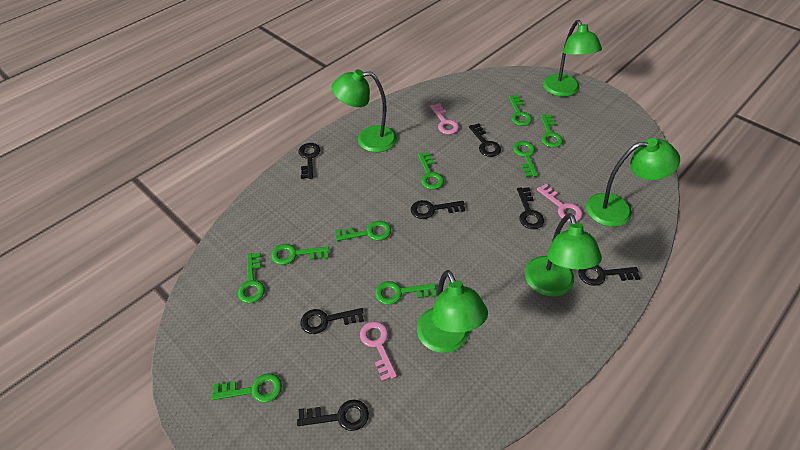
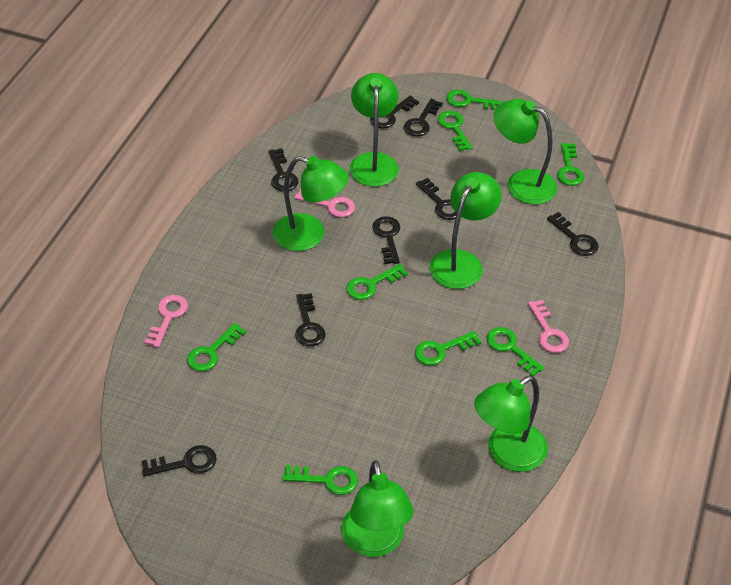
black key: 7 -> 8
green key: 9 -> 8
green lamp: 5 -> 6

